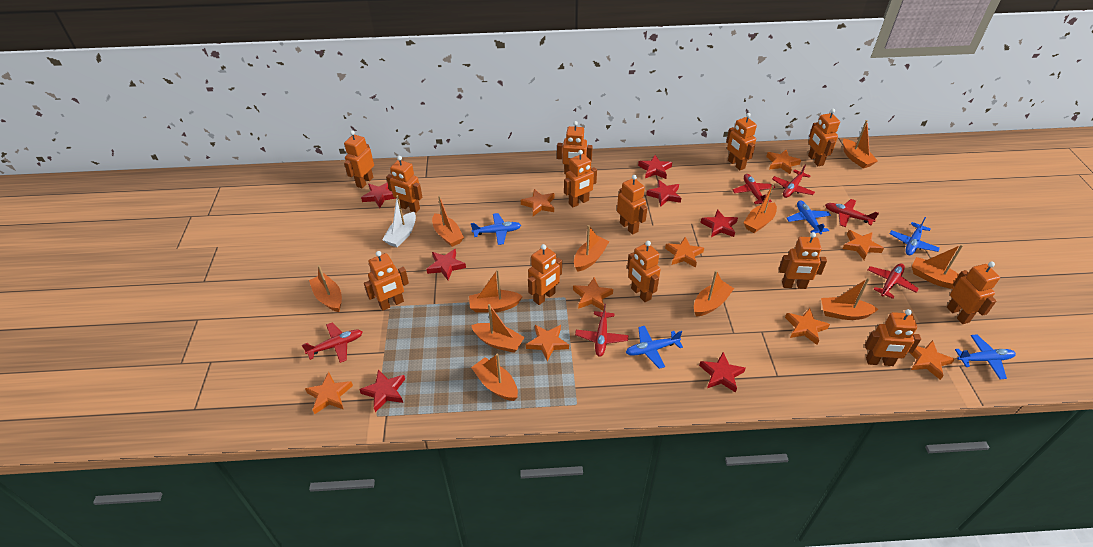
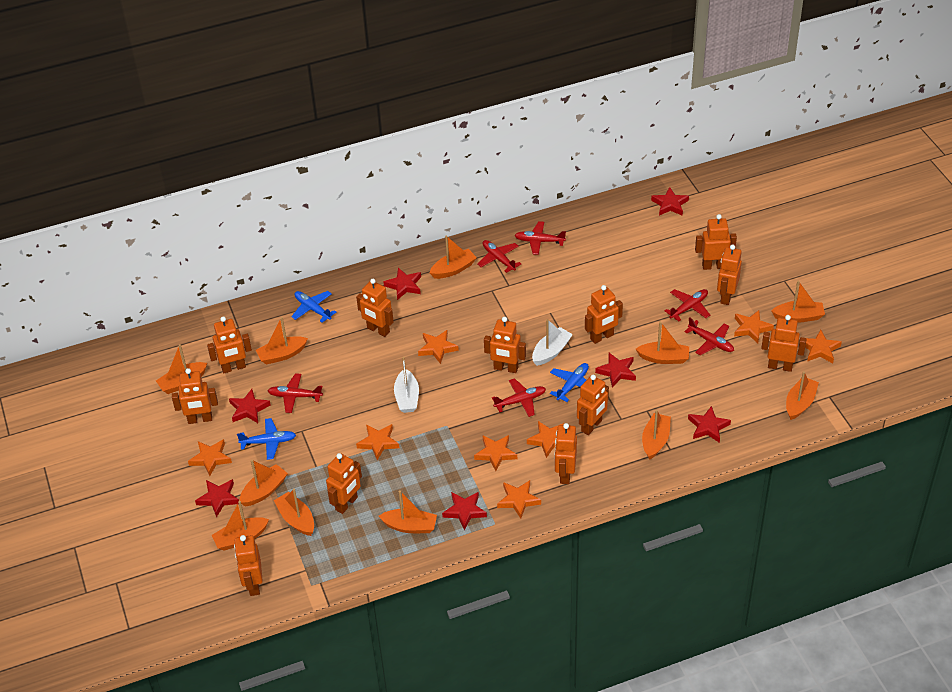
blue plane: 5 -> 3
orange robot: 13 -> 12
orange star: 9 -> 8
white boat: 1 -> 2

